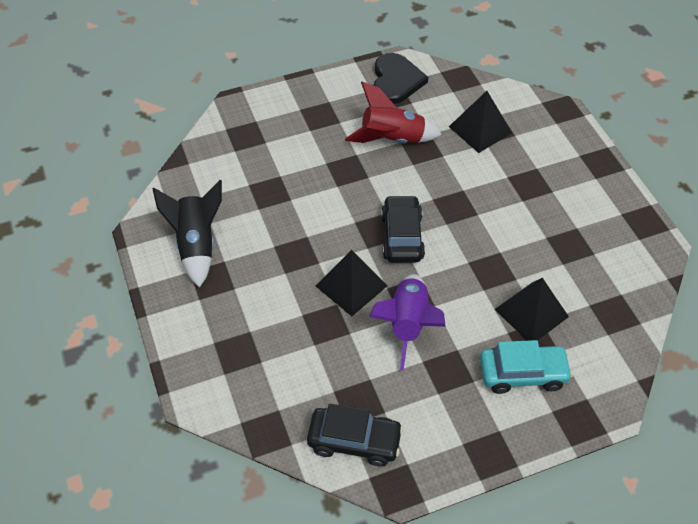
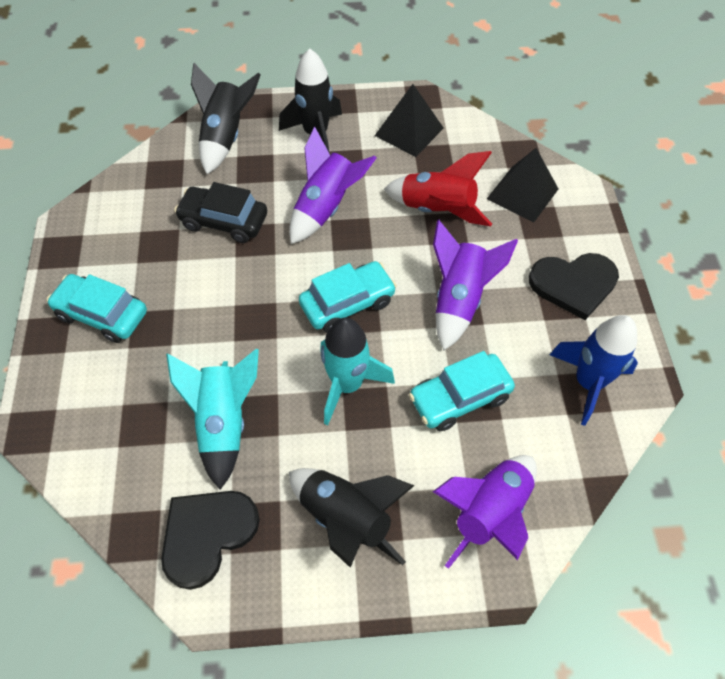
black car: 2 -> 1
black heart: 1 -> 2
black pyramid: 3 -> 2
black rocket: 1 -> 3
blue rocket: 0 -> 1
purple rocket: 1 -> 3
turquoise car: 1 -> 3
turquoise rocket: 0 -> 2

